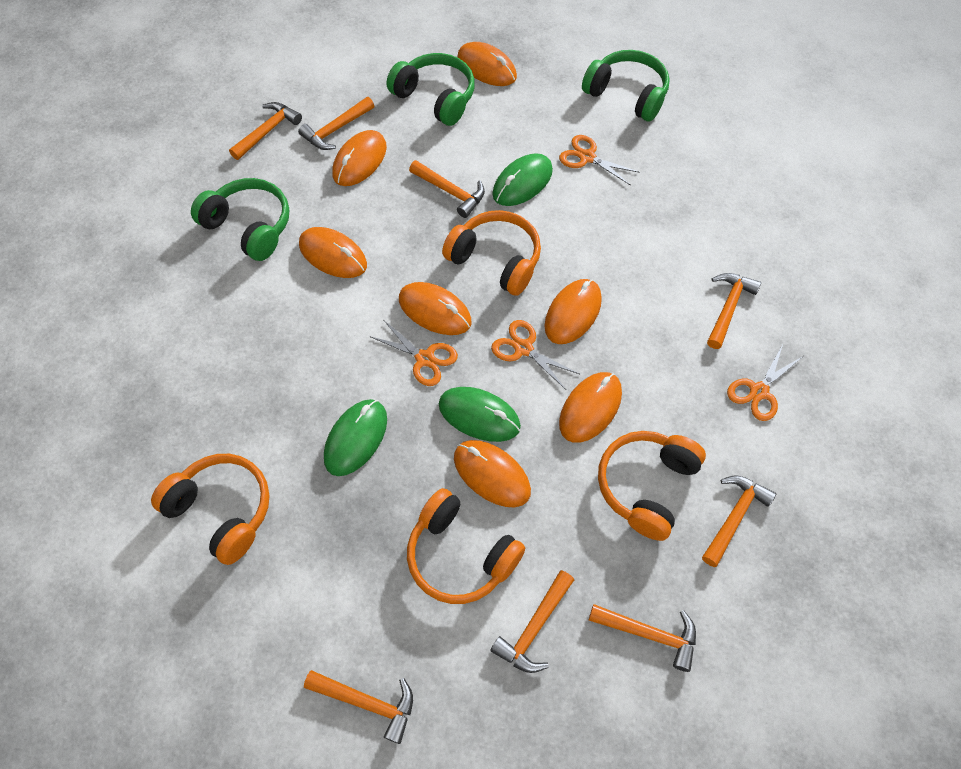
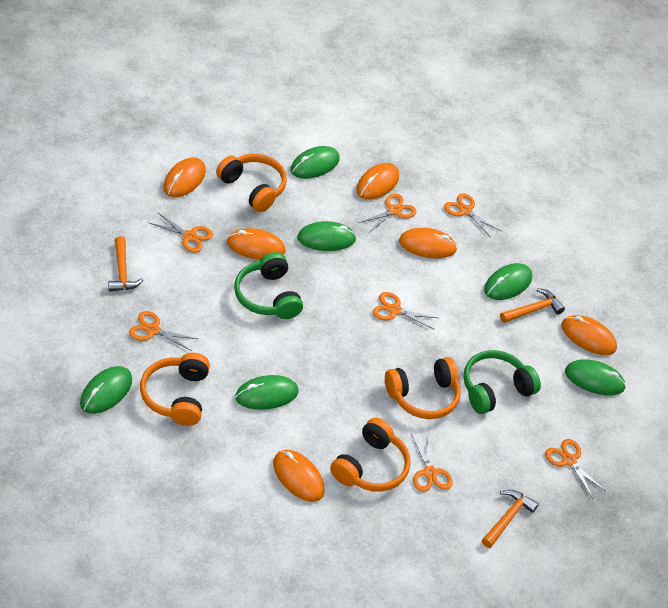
green headphones: 3 -> 2
green mouse: 3 -> 6
orange hammer: 8 -> 3
orange mouse: 7 -> 6
orange scissors: 4 -> 7

